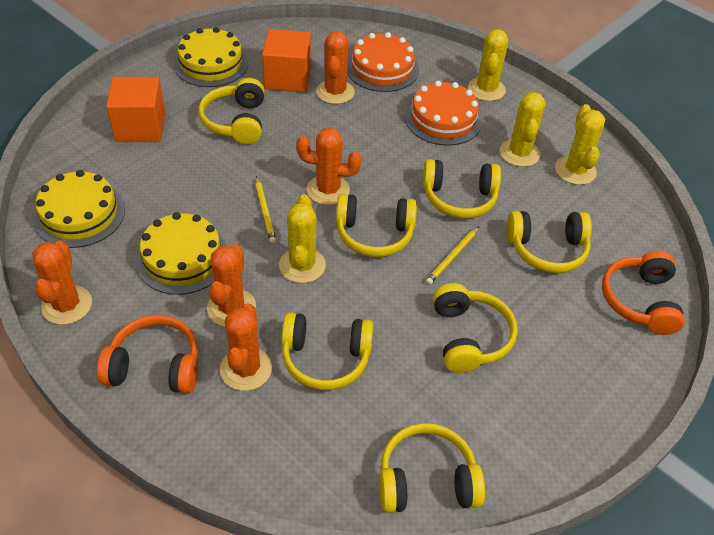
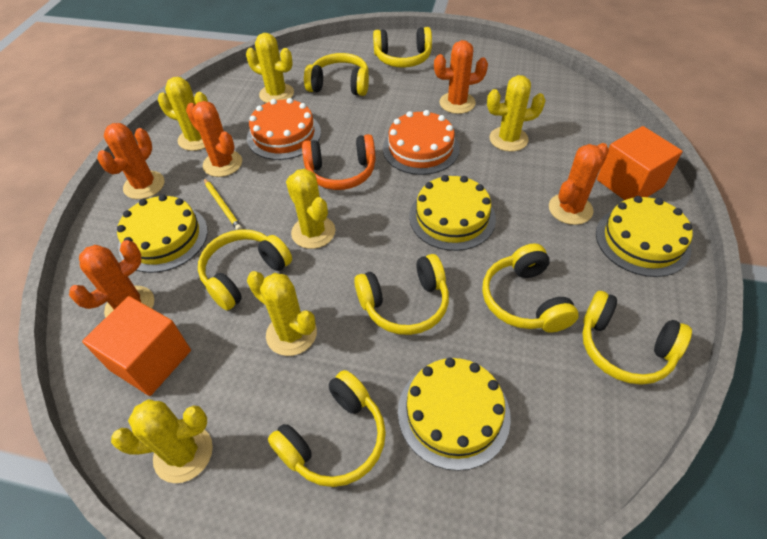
orange headphones: 2 -> 1
yellow cactus: 4 -> 6
yellow cake: 3 -> 4
yellow pencil: 2 -> 1

